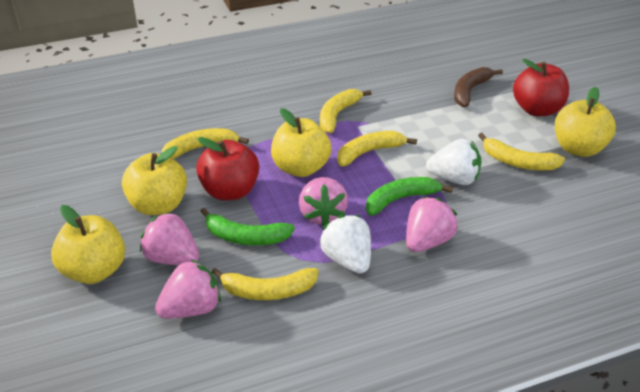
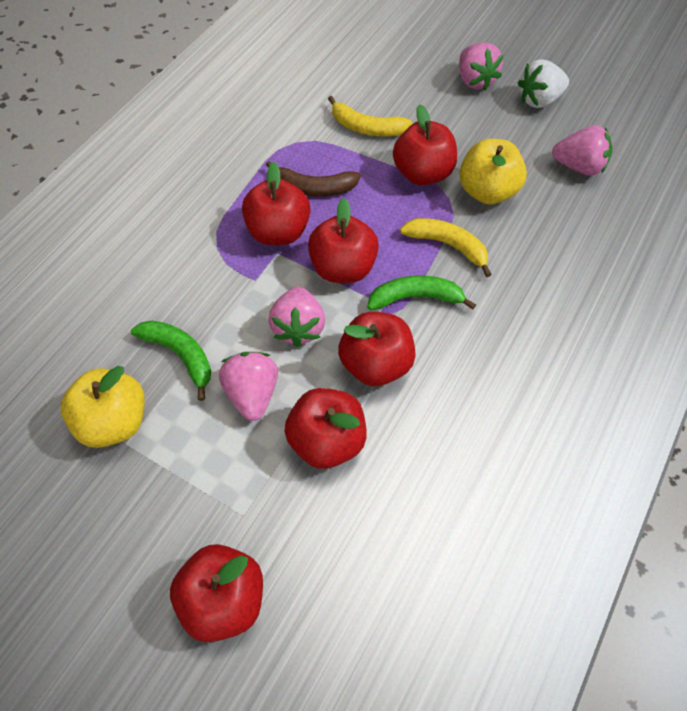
red apple: 2 -> 6
white strawberry: 2 -> 1
yellow apple: 4 -> 2
yellow banana: 5 -> 2

